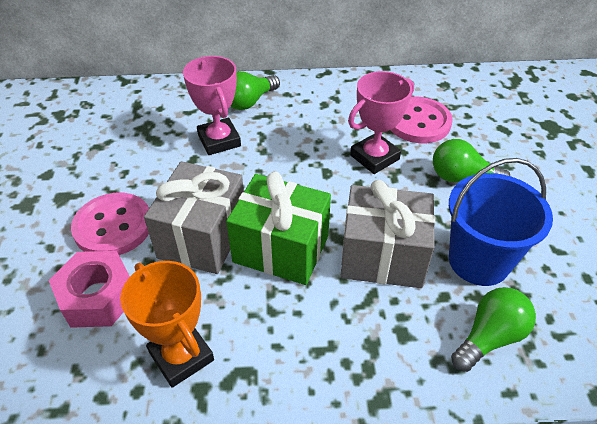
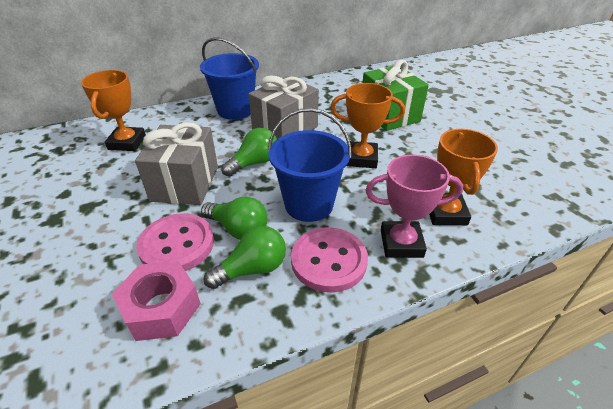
blue bucket: 1 -> 2
orange trophy: 1 -> 3
pink trophy: 2 -> 1

